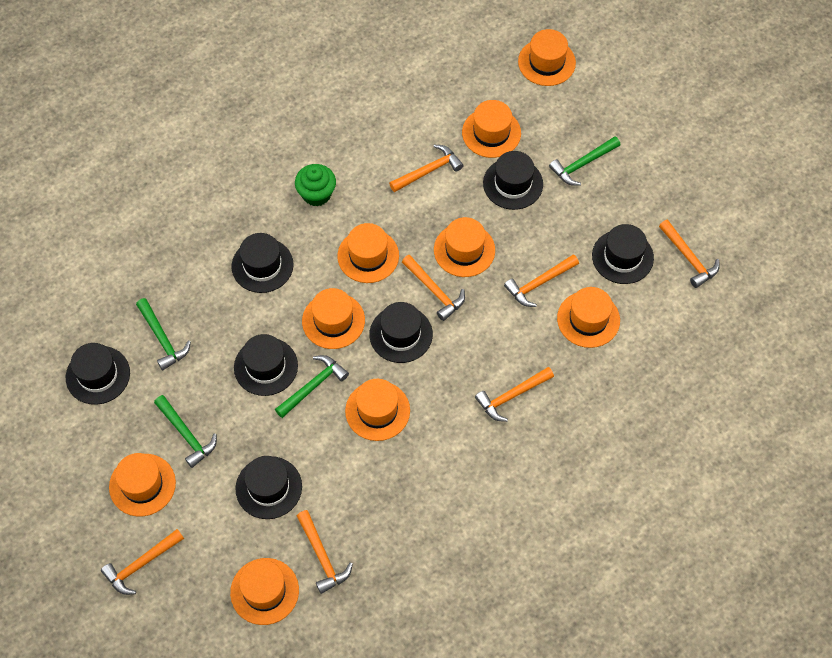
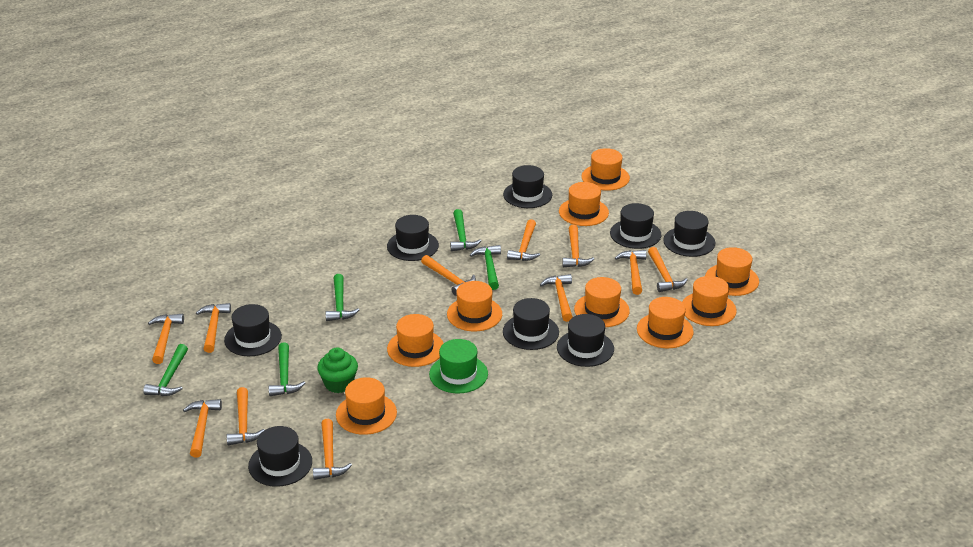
black hat: 7 -> 8
green hammer: 4 -> 5
green hat: 0 -> 1
orange hammer: 7 -> 11

